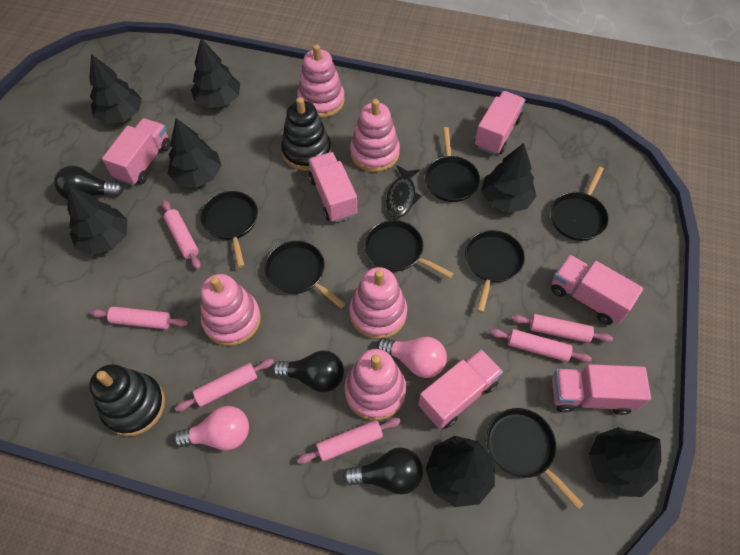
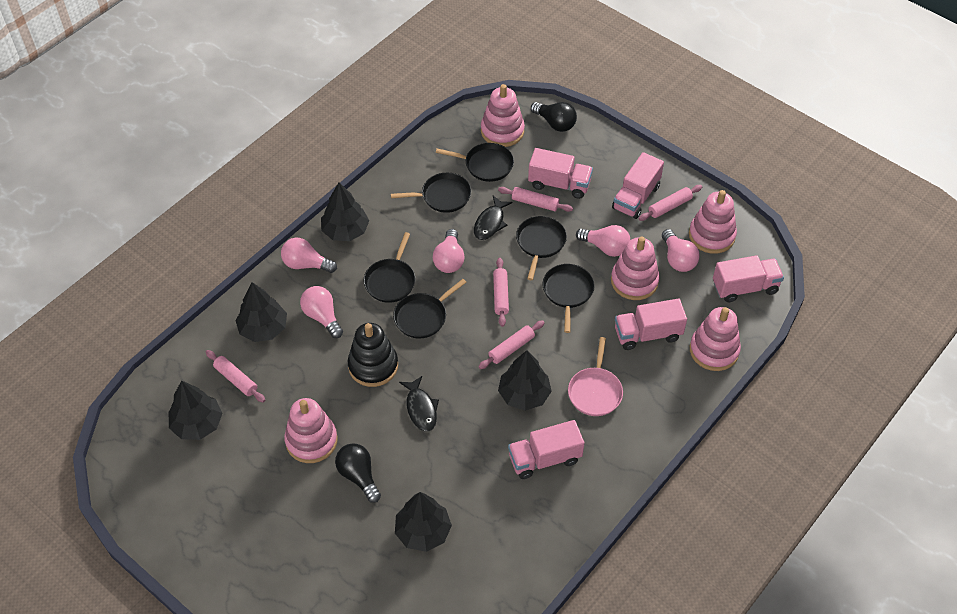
black fish: 1 -> 2
black light bulb: 3 -> 2
black pan: 7 -> 6
black stacking toy: 2 -> 1
black tree: 7 -> 5
pink light bulb: 2 -> 5
pink pan: 0 -> 1
pink rolling pin: 6 -> 5
pink truck: 6 -> 5

